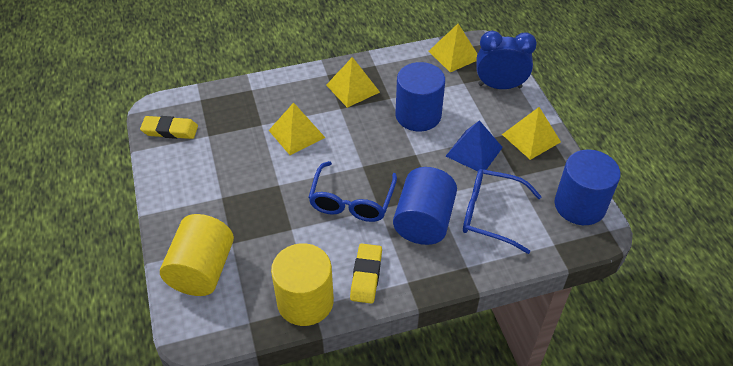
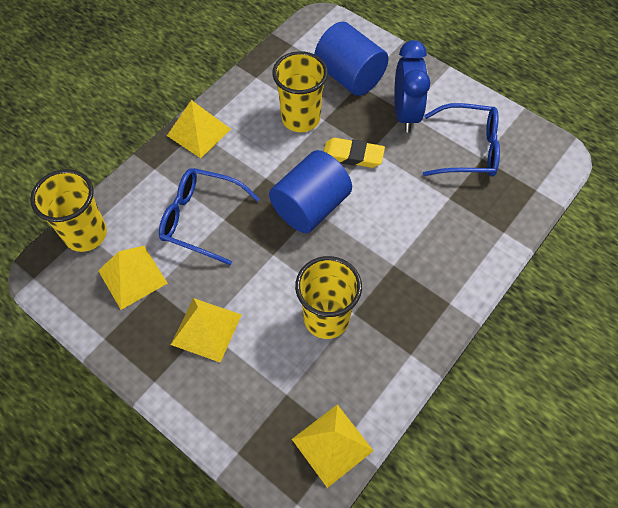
blue cylinder: 3 -> 2
blue pyramid: 1 -> 0
yellow cup: 0 -> 3
yellow cylinder: 2 -> 0
yellow eraser: 2 -> 1

